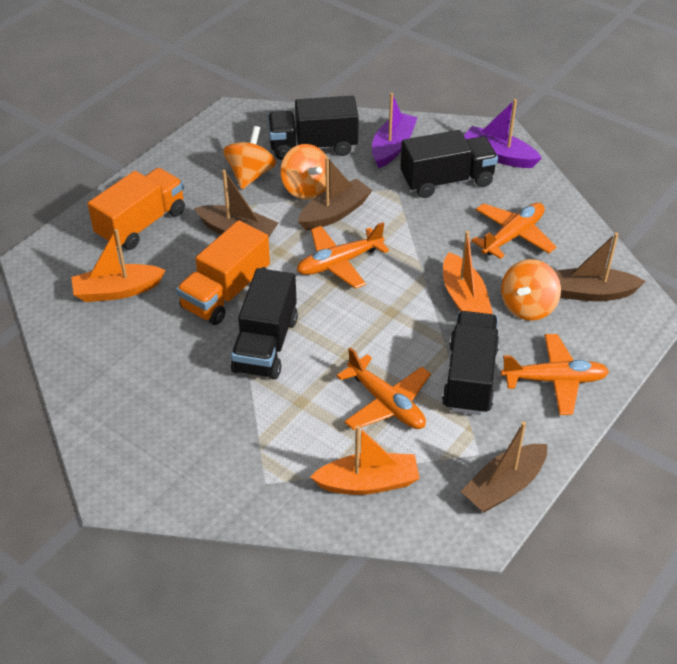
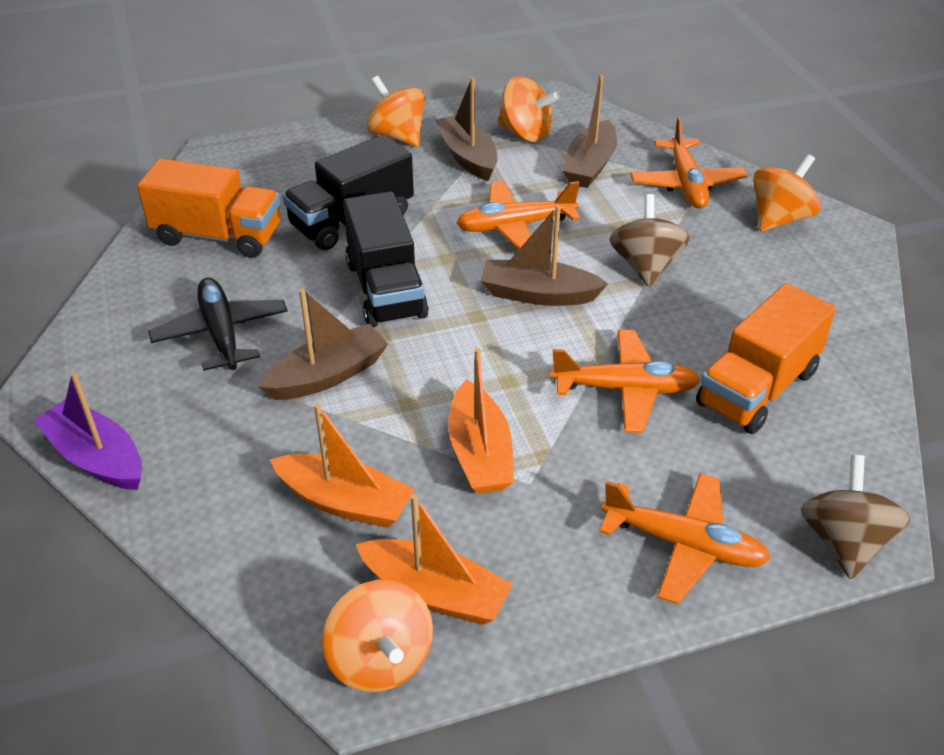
black plane: 0 -> 1
black truck: 4 -> 2
brown spinning top: 0 -> 2
orange spinning top: 3 -> 4
purple boat: 2 -> 1

